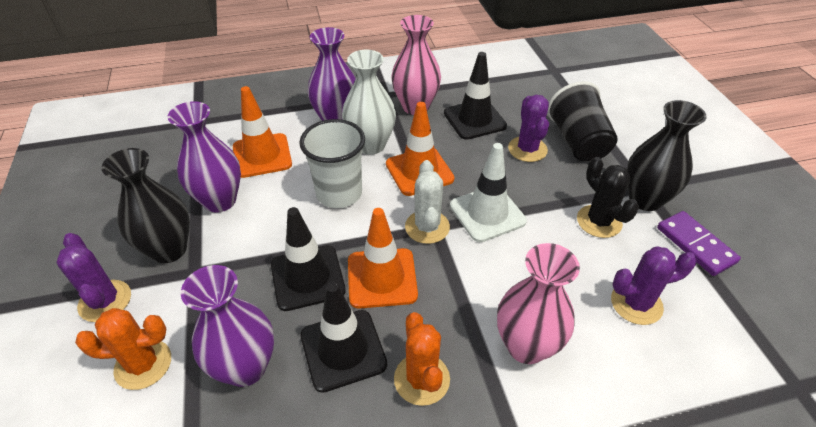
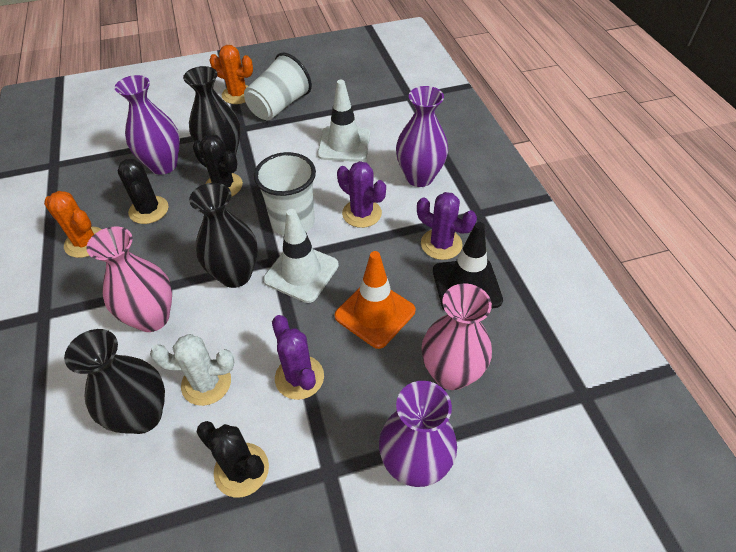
black cactus: 1 -> 3
black cup: 1 -> 0
black traffic cone: 3 -> 1
black vase: 2 -> 3
orange traffic cone: 3 -> 1
purple domino: 1 -> 0
white cup: 1 -> 2
white traffic cone: 1 -> 2
white vase: 1 -> 0

